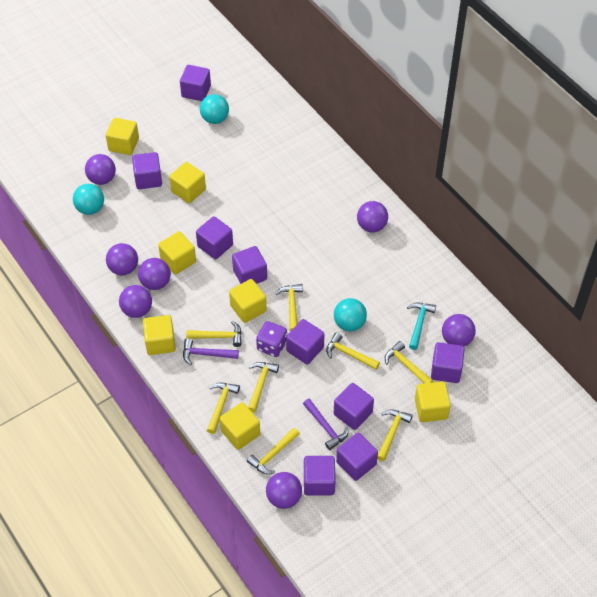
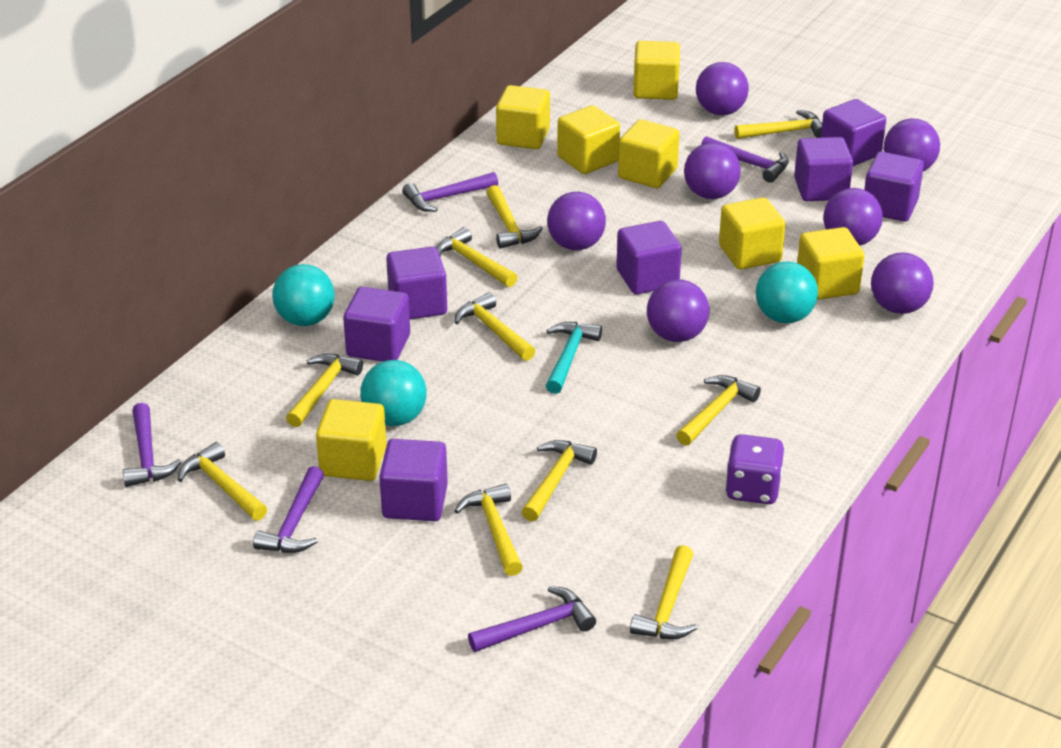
purple cube: 9 -> 7
purple hammer: 2 -> 5
yellow hammer: 8 -> 10

